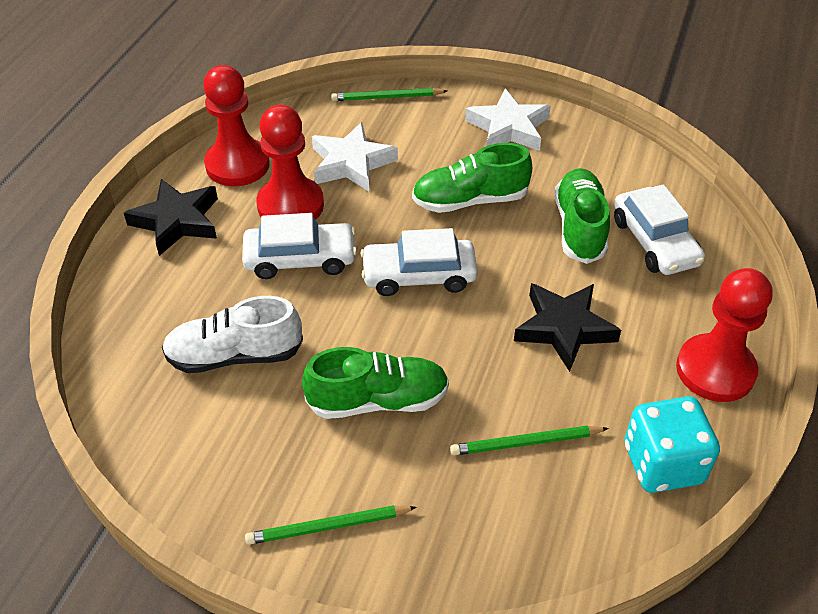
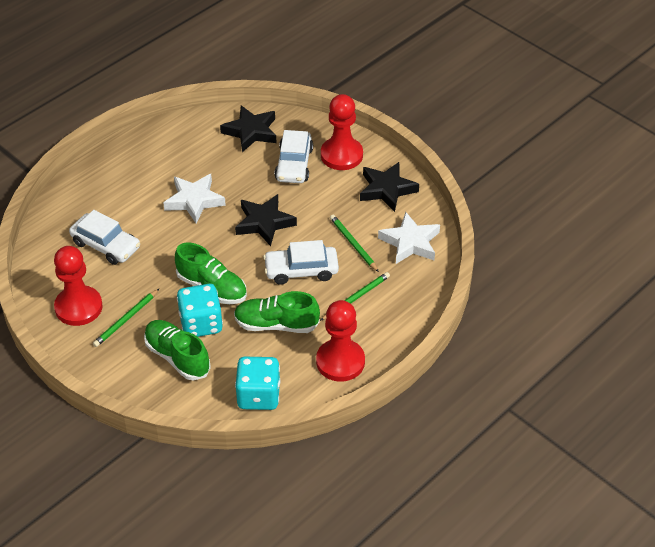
black star: 2 -> 3
turquoise dice: 1 -> 2
white shoe: 1 -> 0

